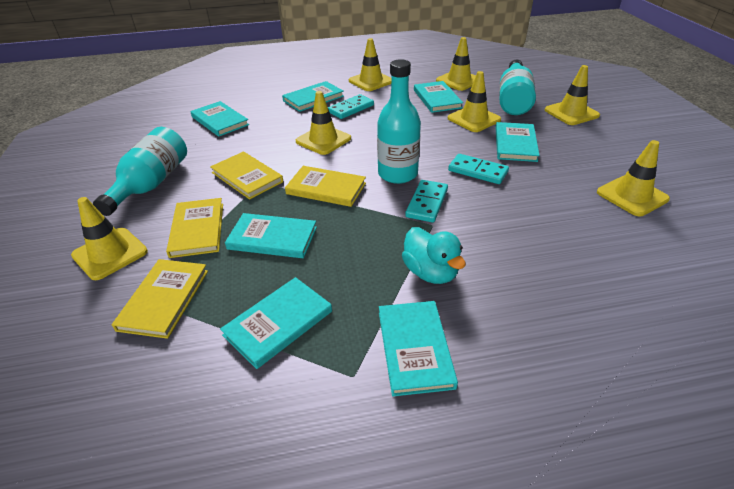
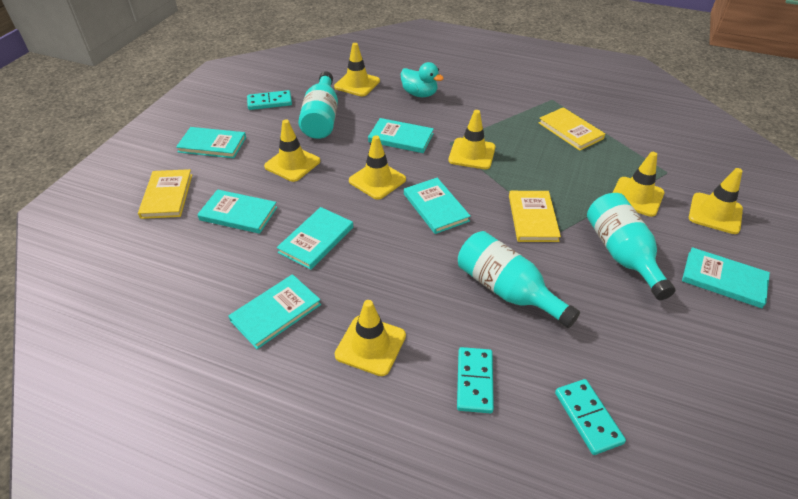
yellow book: 4 -> 3

